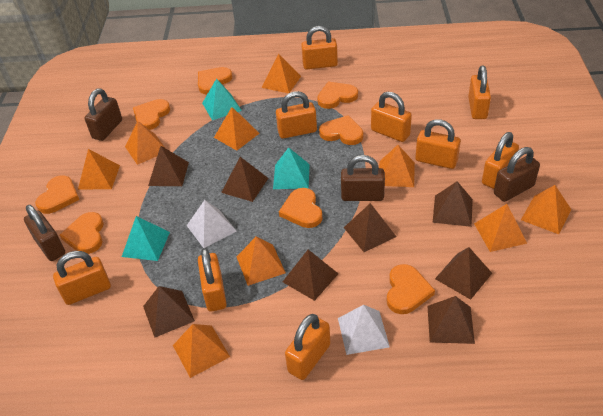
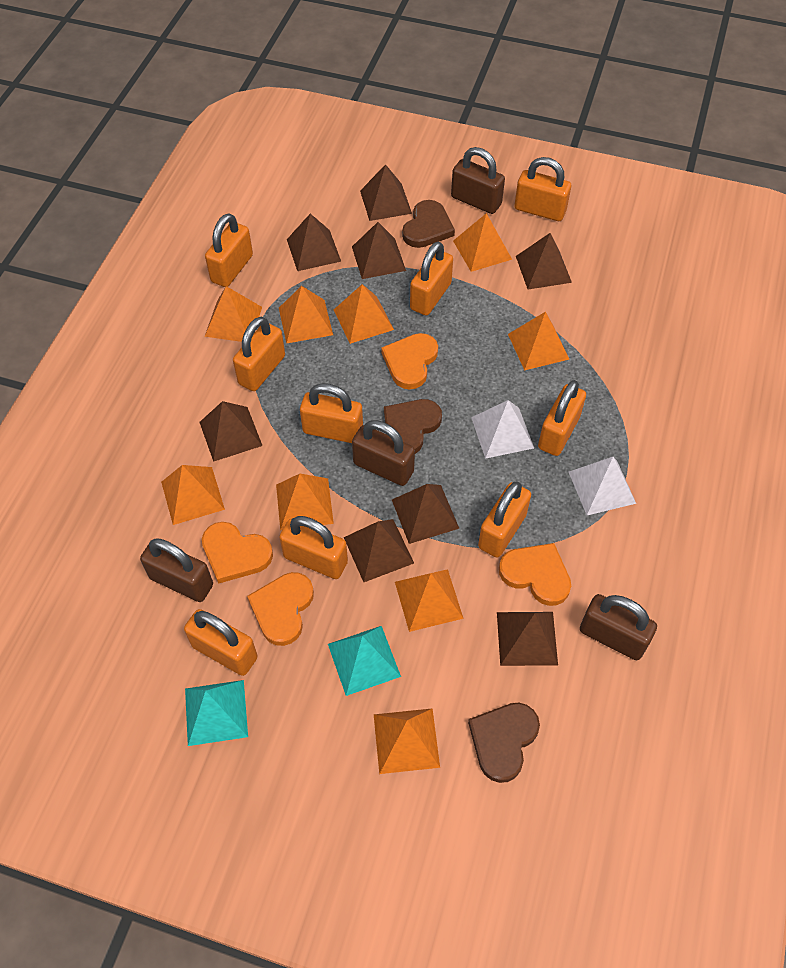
brown heart: 0 -> 3
orange heart: 8 -> 4
turquoise pyramid: 3 -> 2

